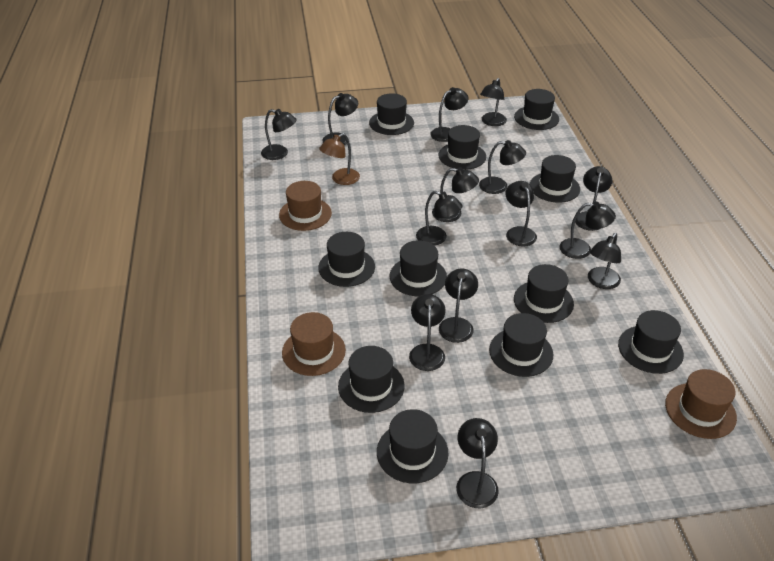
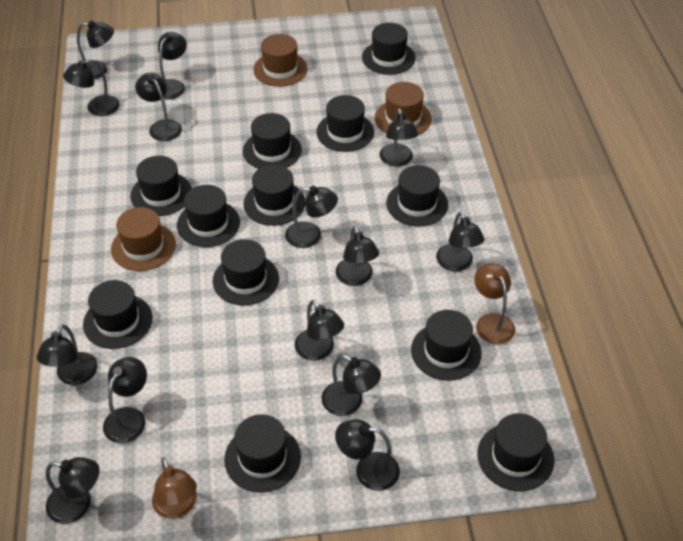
black hat: 11 -> 12
brown lamp: 1 -> 2

